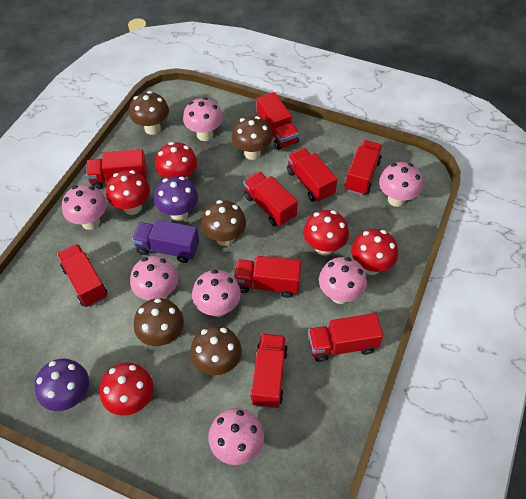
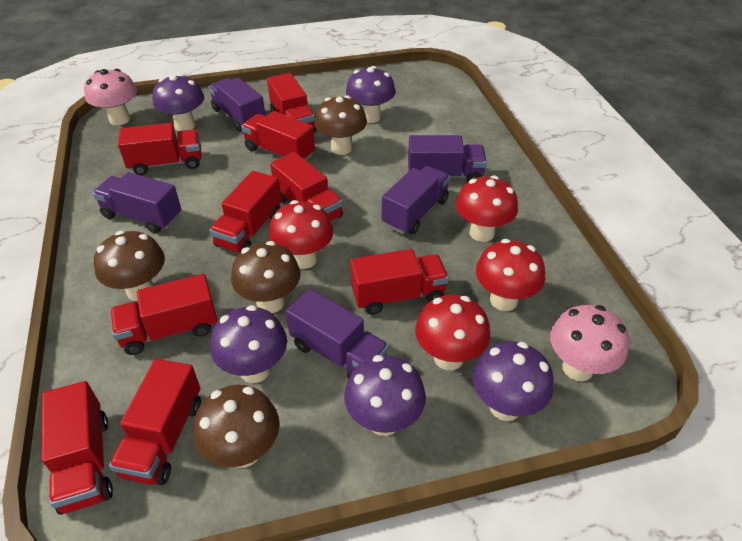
brown mushroom: 5 -> 4
pink mushroom: 7 -> 2
purple mushroom: 2 -> 5
purple truck: 1 -> 5
red mushroom: 5 -> 4

